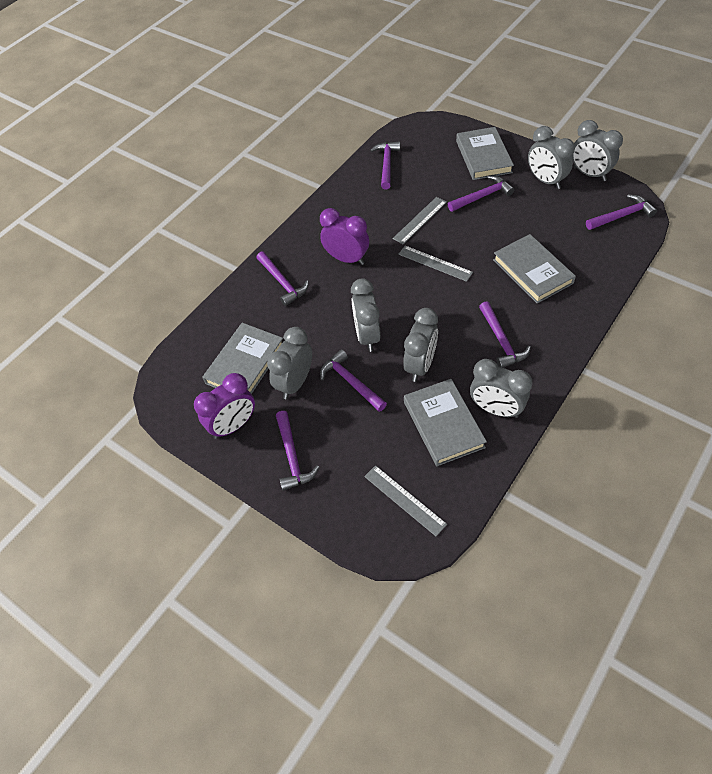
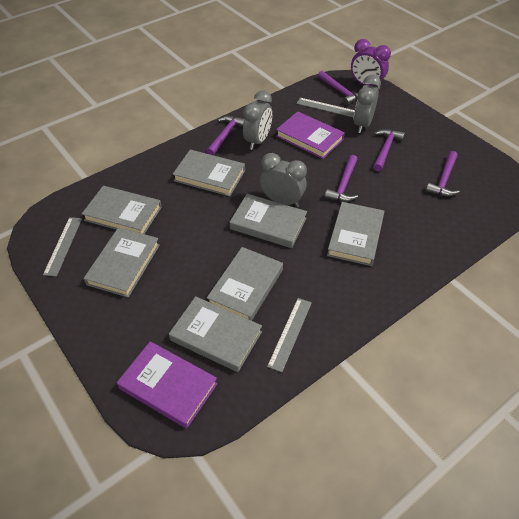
grey book: 4 -> 7
grey clock: 6 -> 3
purple book: 0 -> 2
purple clock: 2 -> 1
purple hammer: 7 -> 5

